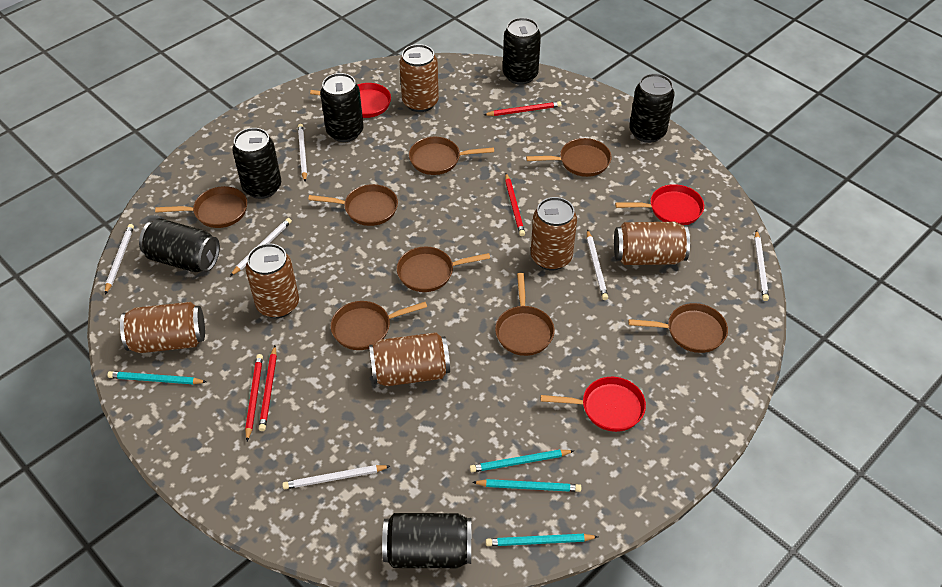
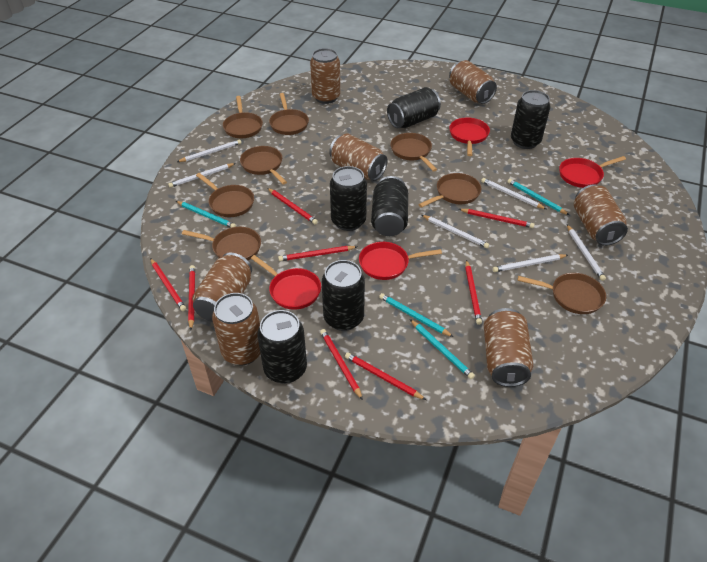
brown can: 6 -> 7
red pan: 3 -> 4
red pencil: 4 -> 8

